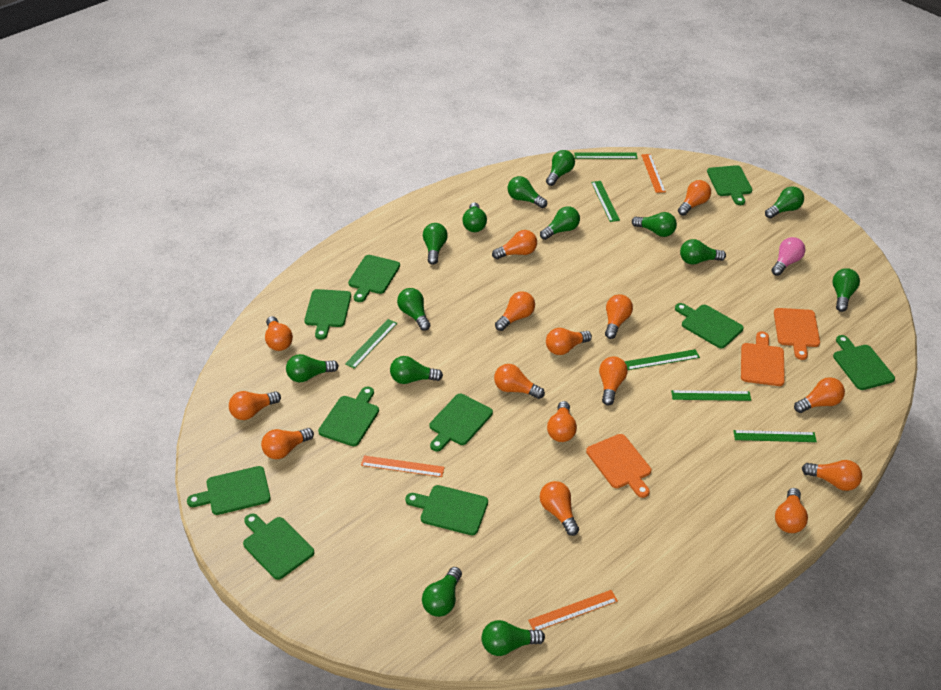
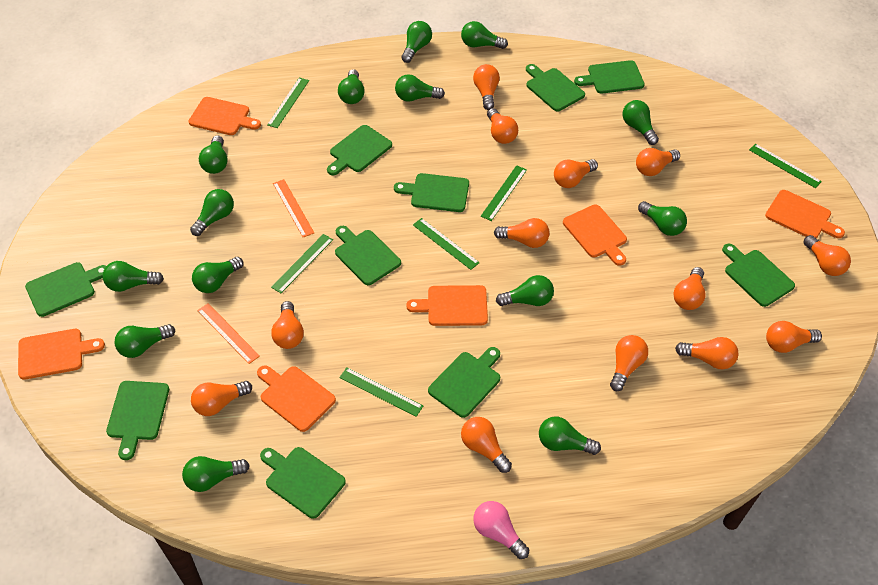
orange cutting board: 3 -> 6
orange light bulb: 15 -> 13
orange ruler: 3 -> 2

